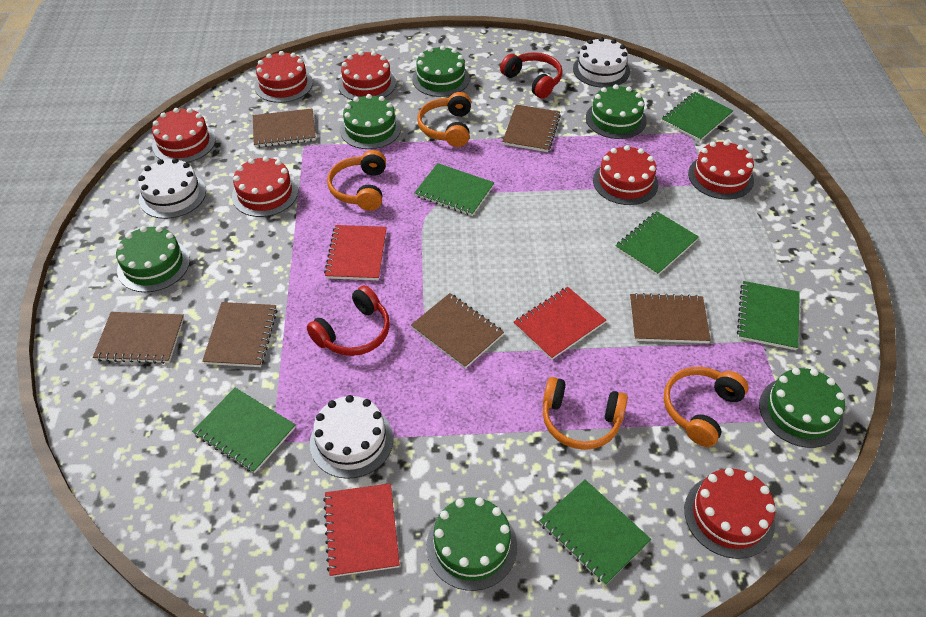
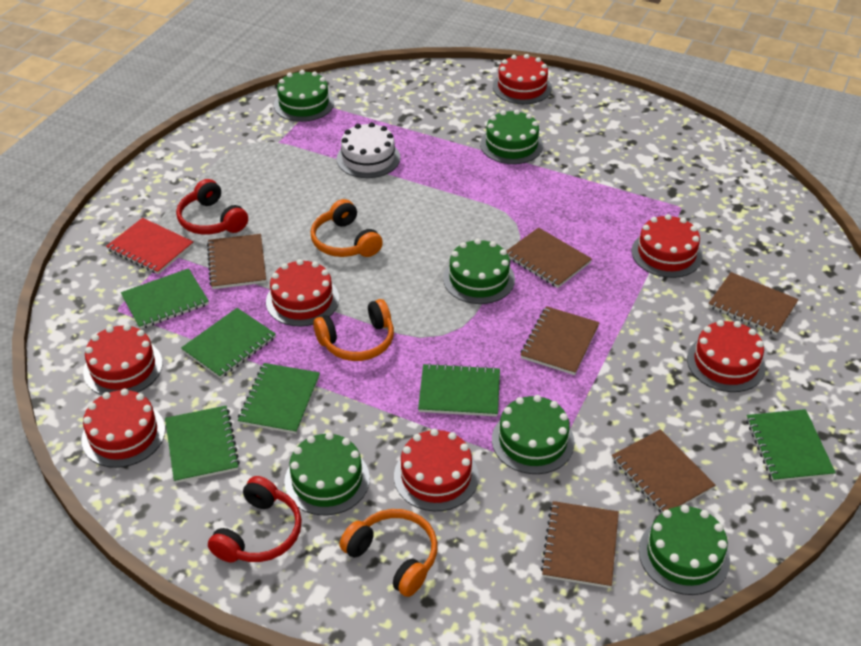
orange headphones: 4 -> 3
red notebook: 3 -> 1
white cake: 3 -> 1

